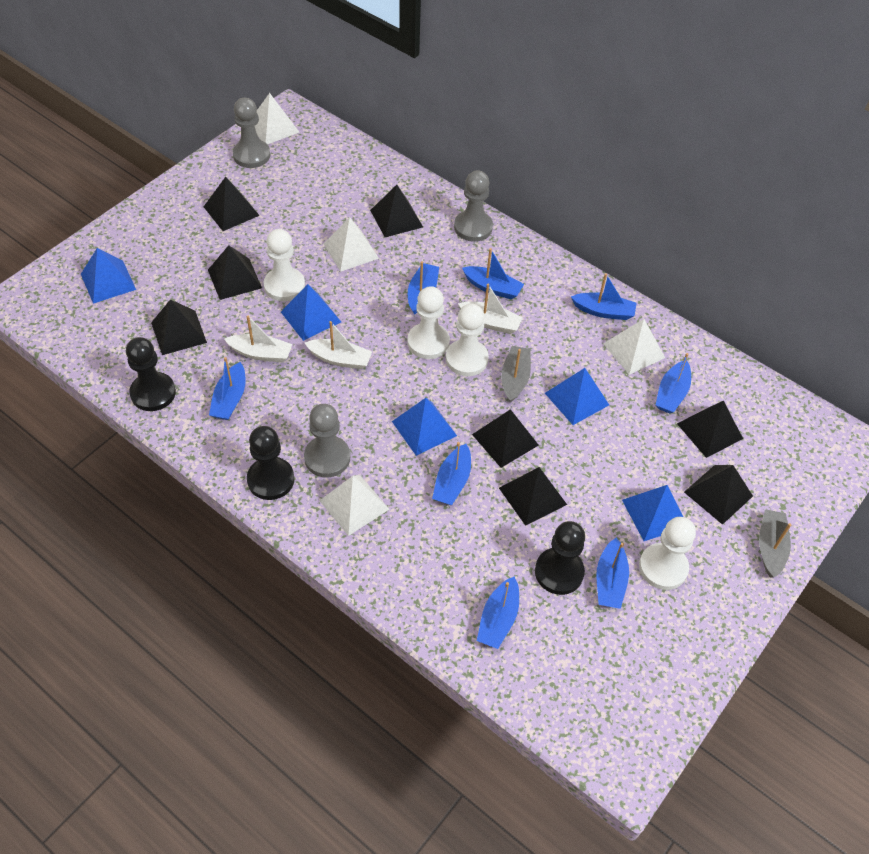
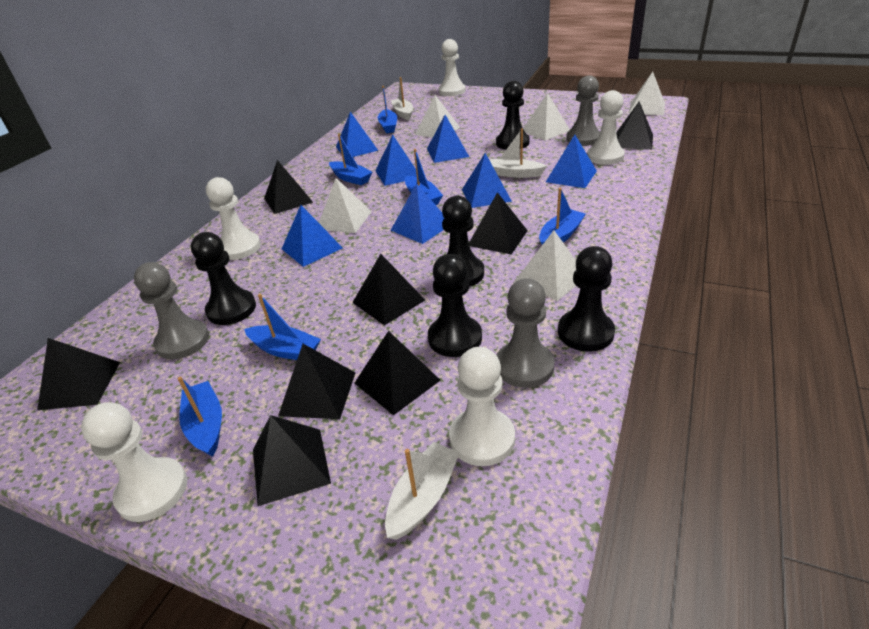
black pawn: 3 -> 5
blue boat: 8 -> 6
blue pyramid: 5 -> 7
grey boat: 2 -> 0
white pawn: 4 -> 5
white pyramid: 4 -> 5

